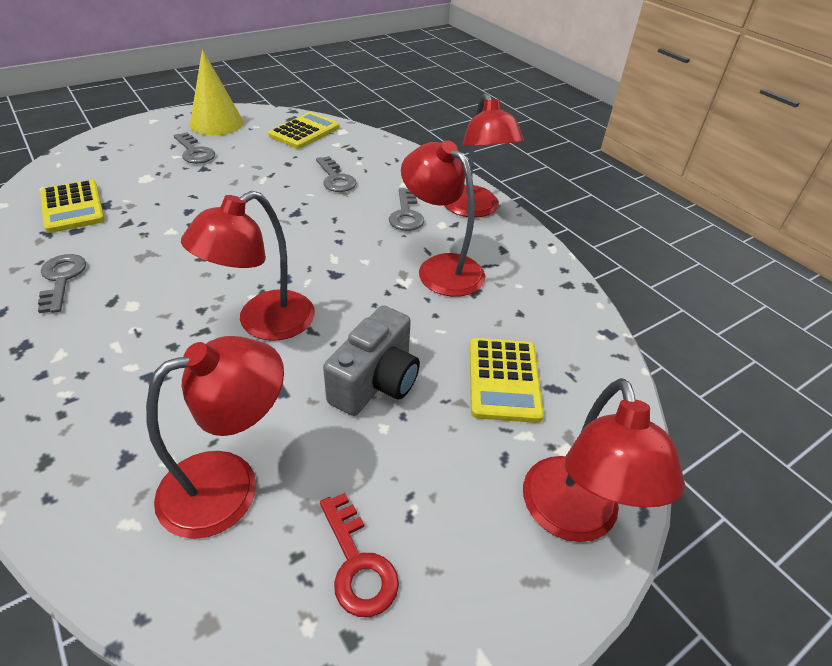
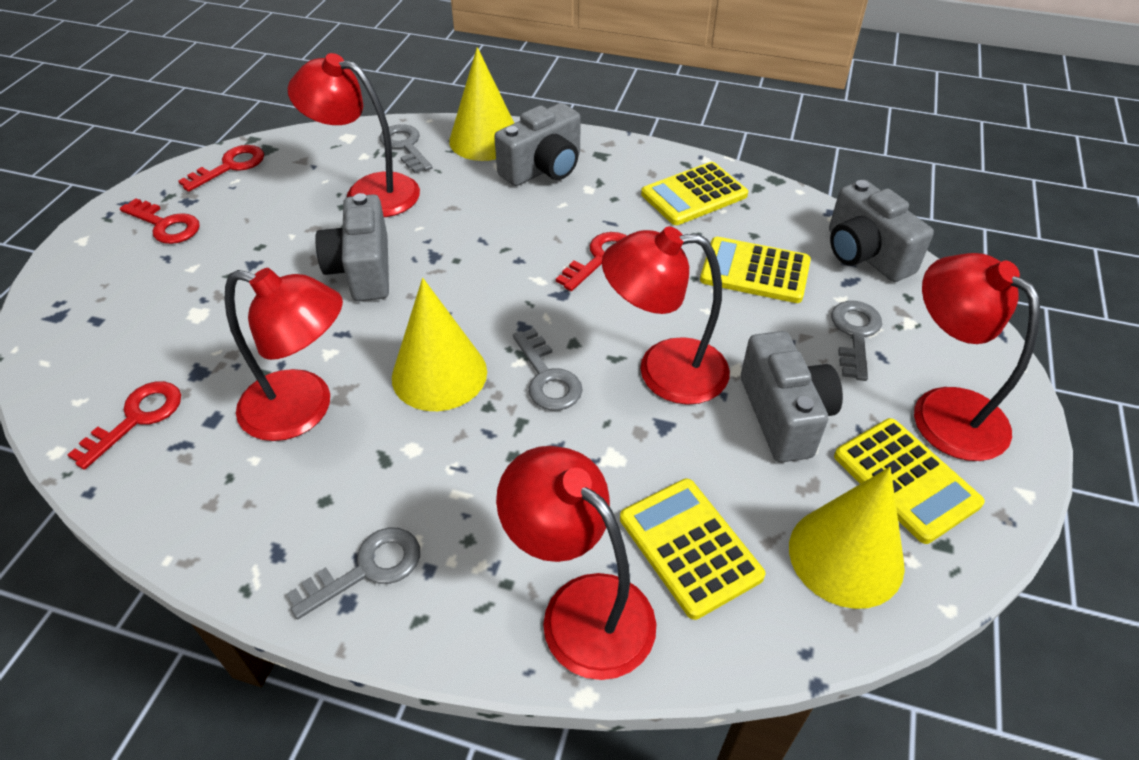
grey camera: 1 -> 4
red key: 1 -> 4
yellow calculator: 3 -> 4
yellow cone: 1 -> 3

